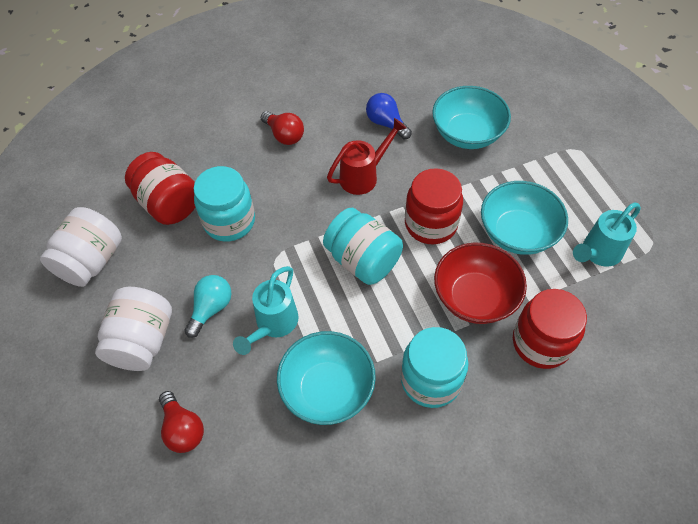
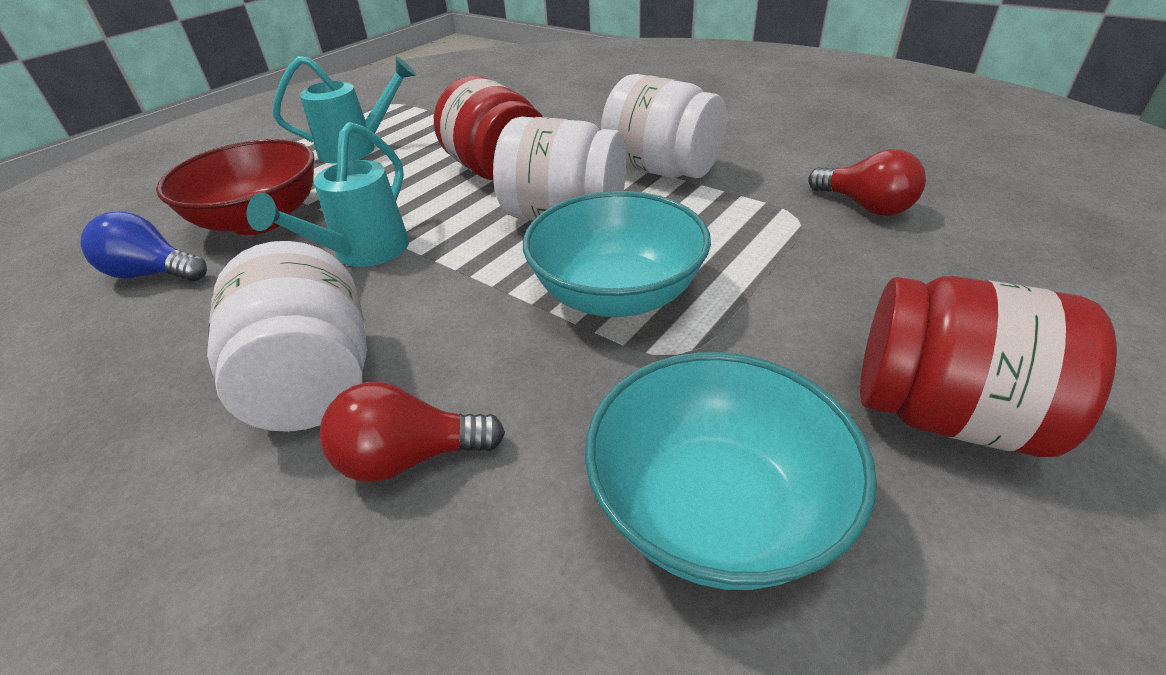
red jar: 3 -> 2
red watering can: 1 -> 0
turquoise bowl: 3 -> 2
turquoise jar: 3 -> 0
turquoise light bulb: 1 -> 0
white jar: 2 -> 3

